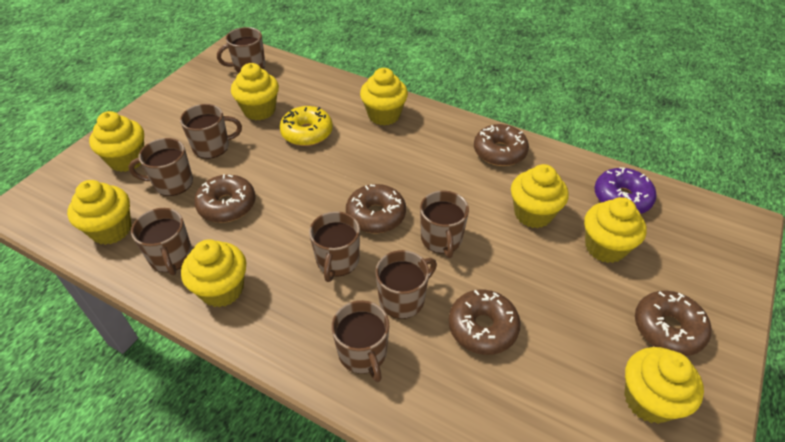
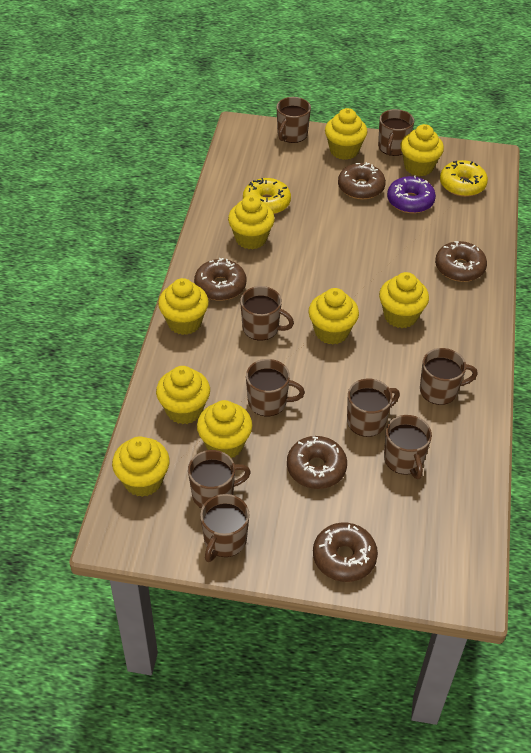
brown mug: 8 -> 9
yellow cupcake: 8 -> 9
yellow donut: 1 -> 2

